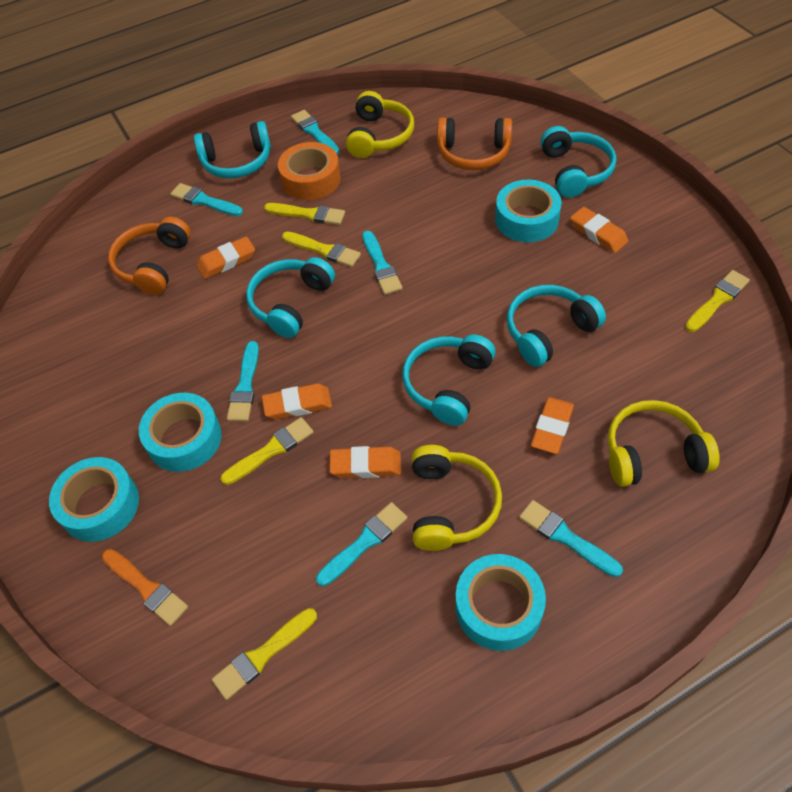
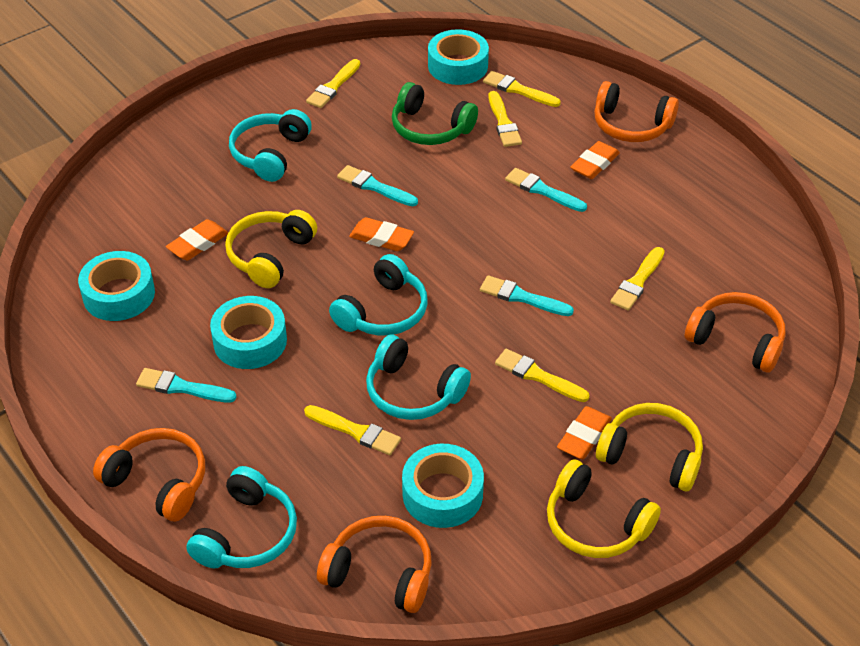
green headphones: 0 -> 1
orange brush: 1 -> 0
orange eraser: 5 -> 4
orange headphones: 2 -> 4
orange tape: 1 -> 0
turquoise brush: 6 -> 4
turquoise headphones: 5 -> 4
yellow brush: 5 -> 6

